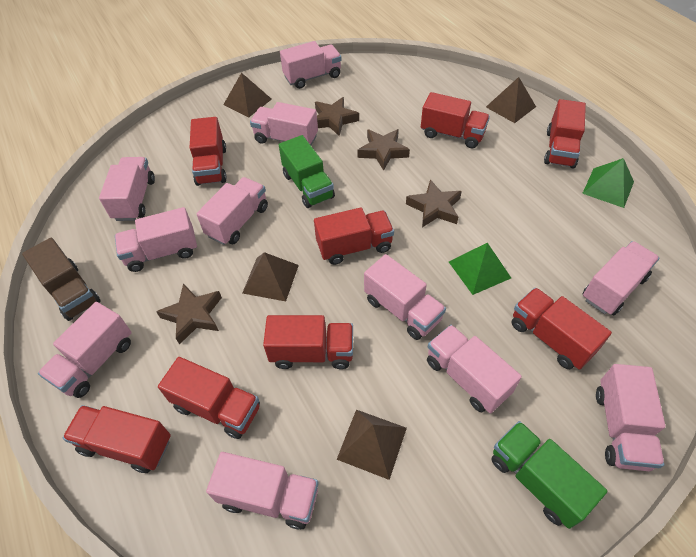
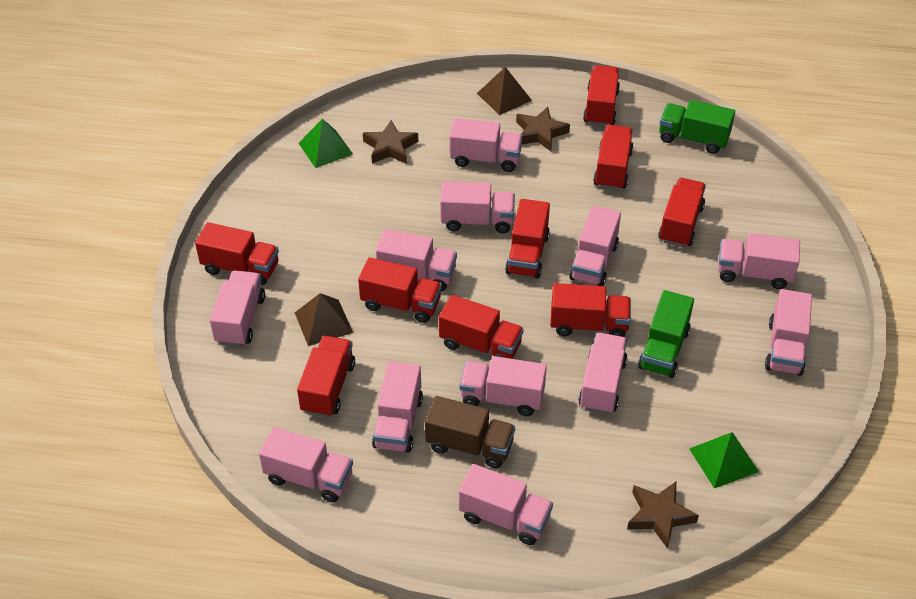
brown pyramid: 4 -> 2
brown star: 4 -> 3
pink truck: 11 -> 12
red truck: 8 -> 9

